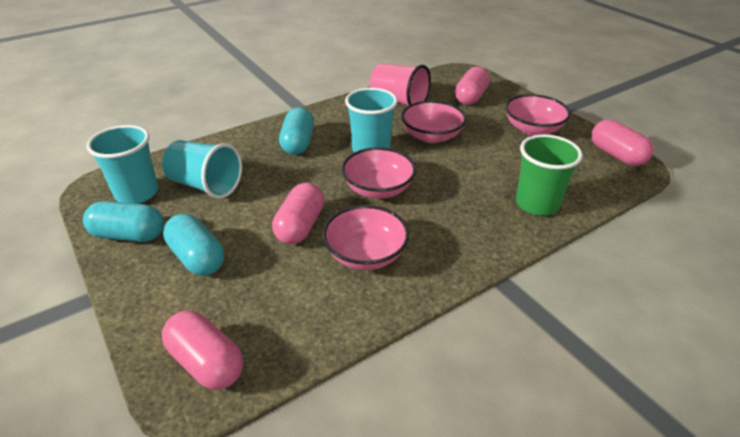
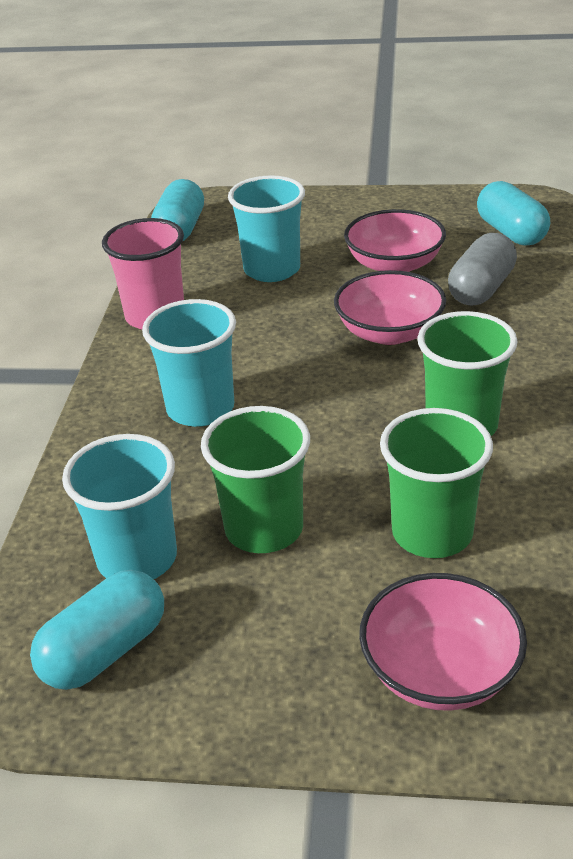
green cup: 1 -> 3
grey capsule: 0 -> 1
pink bowl: 4 -> 3
pink capsule: 4 -> 0

